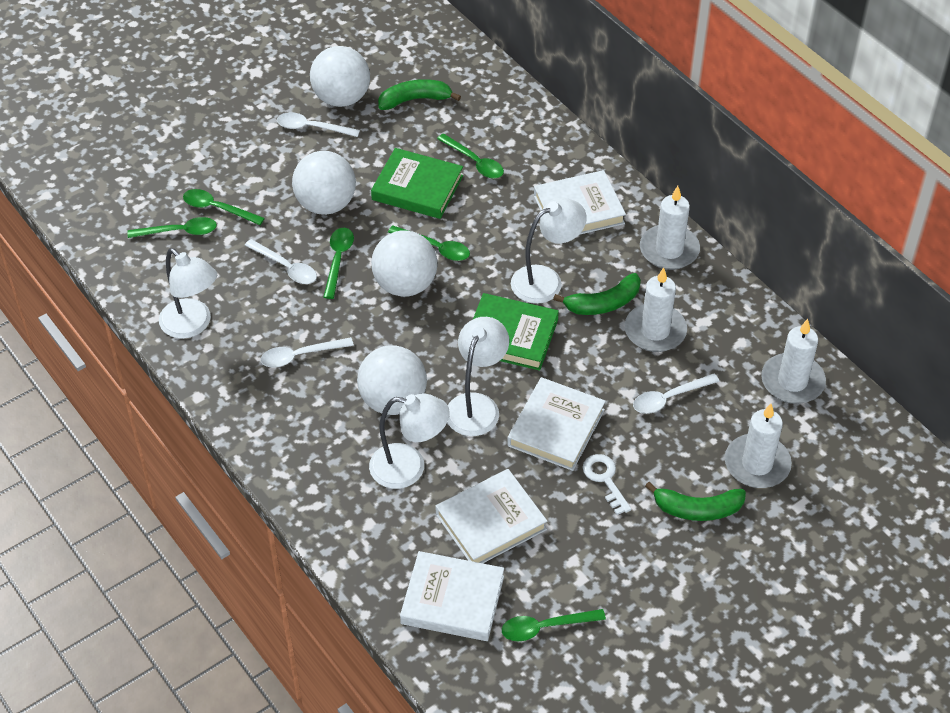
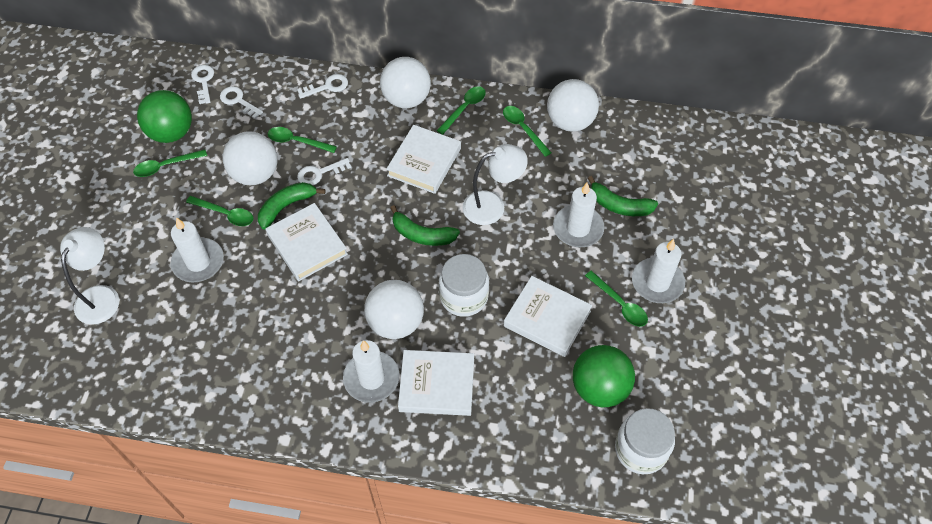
green ball: 0 -> 2
green book: 2 -> 0
white jar: 0 -> 2
white key: 1 -> 4
white lamp: 4 -> 2
white spoon: 4 -> 0

